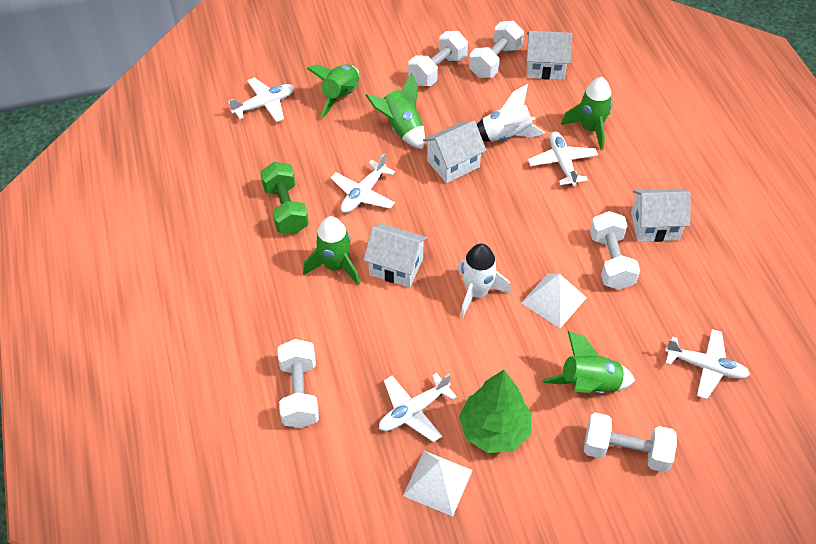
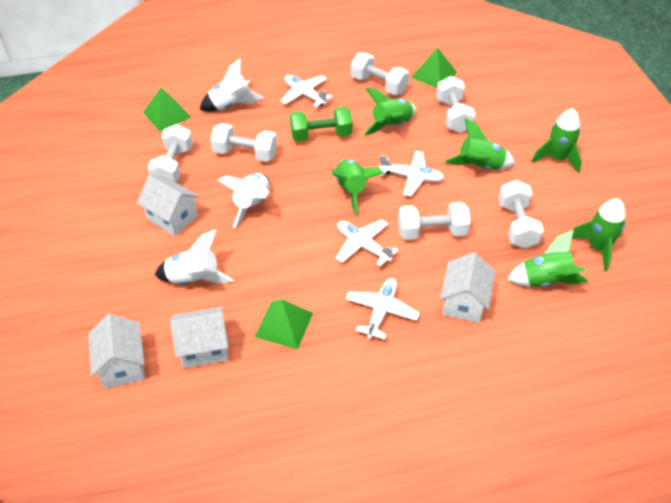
green pyramid: 0 -> 3
green rocket: 5 -> 6
green tree: 1 -> 0
white dumbbell: 5 -> 6
white plane: 5 -> 4
white pyramid: 2 -> 0
white rocket: 2 -> 3

